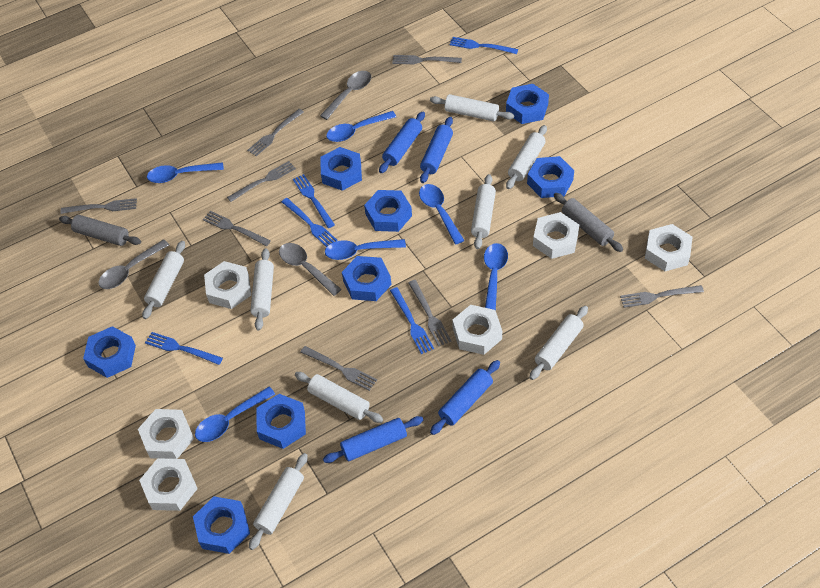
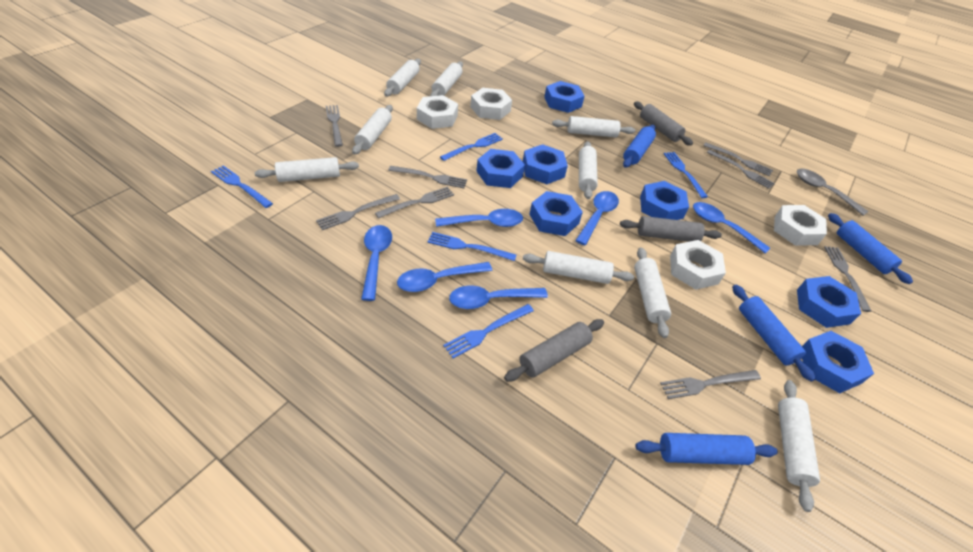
blue nut: 8 -> 7
grey rolling pin: 2 -> 3
grey spoon: 3 -> 1
white nut: 6 -> 4
white rolling pin: 8 -> 9

